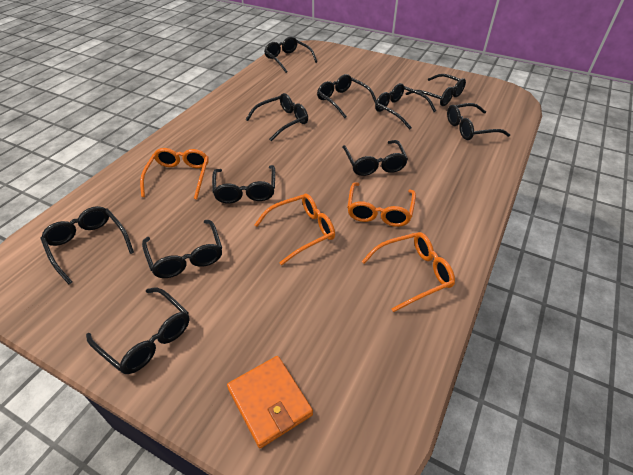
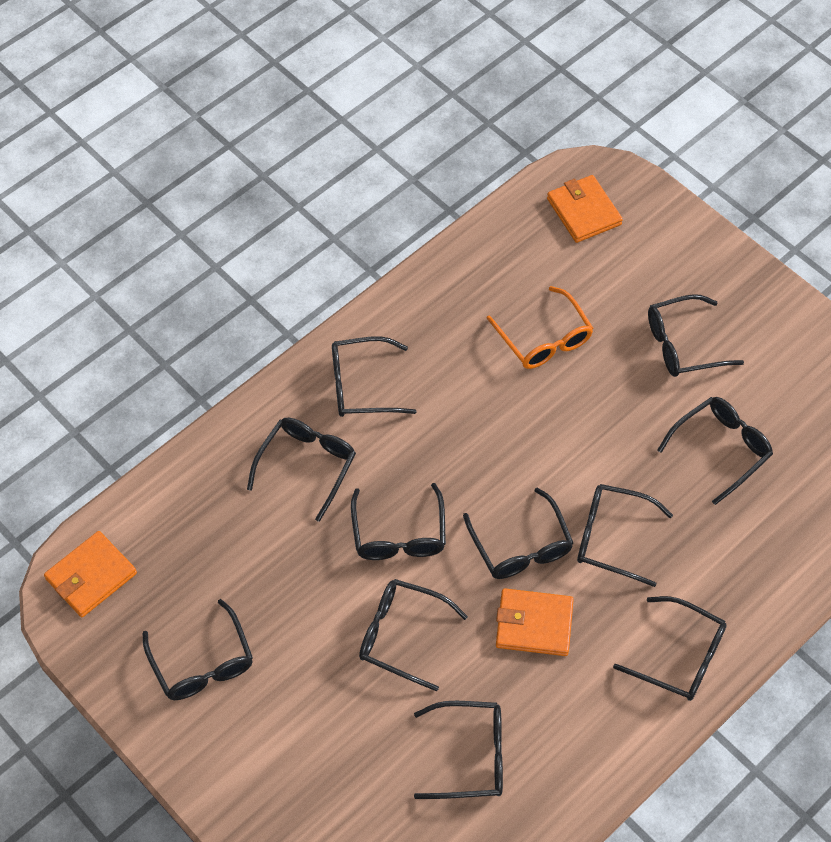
orange glasses: 4 -> 1
orange wallet: 1 -> 3

